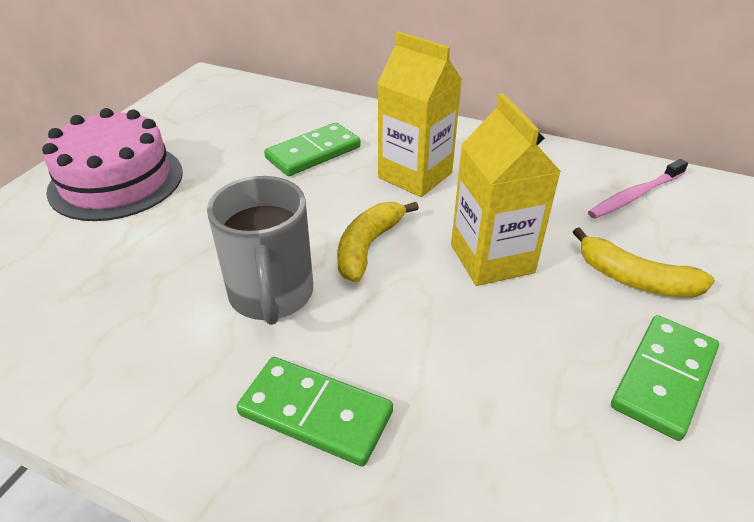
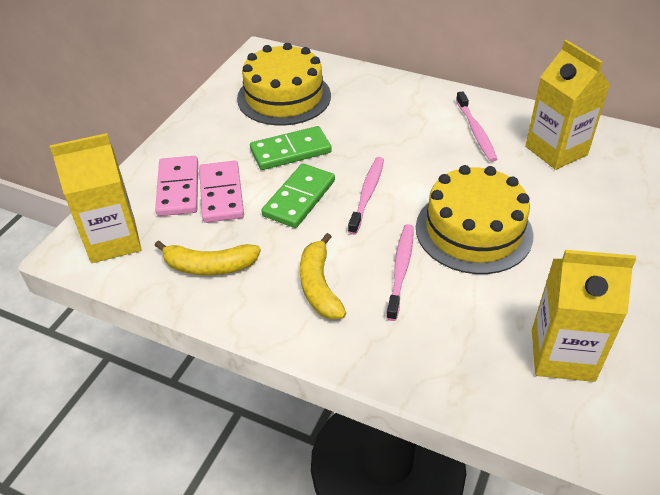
green domino: 3 -> 2
grey mug: 1 -> 0
pink cake: 1 -> 0
pink domino: 0 -> 2
pink toothbrush: 1 -> 3
yellow cake: 0 -> 2
yellow carton: 2 -> 3

